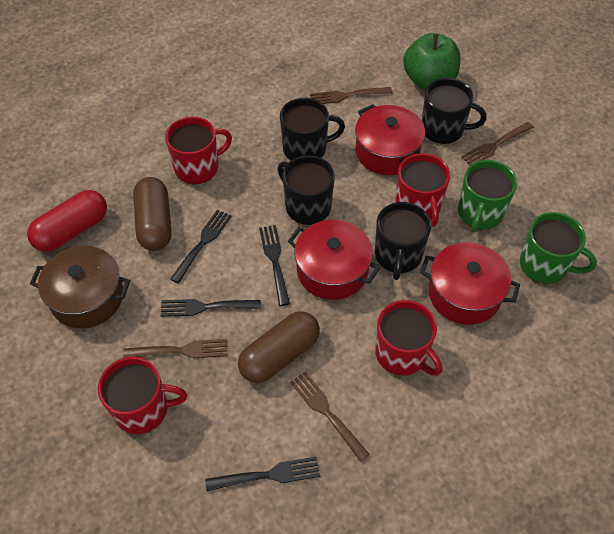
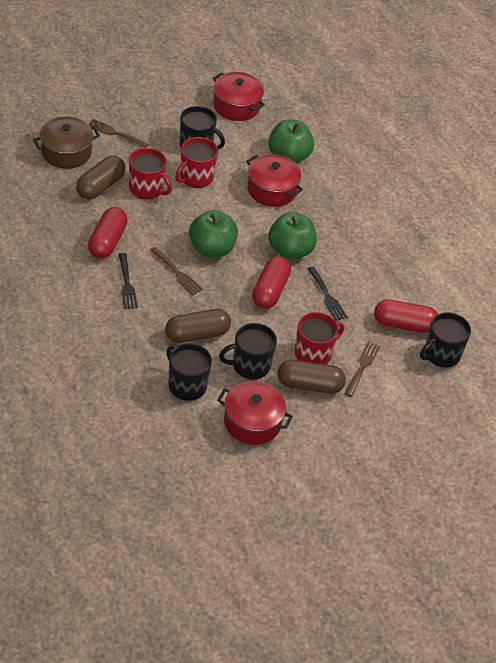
black fork: 4 -> 2
brown capsule: 2 -> 3
brown fork: 4 -> 3
green apple: 1 -> 3
green mug: 2 -> 0
red capsule: 1 -> 3
red mug: 4 -> 3

